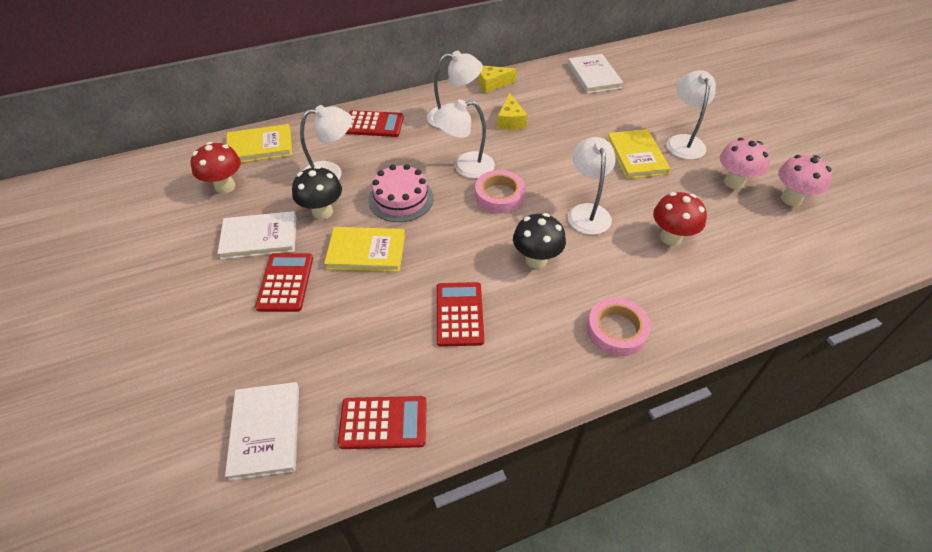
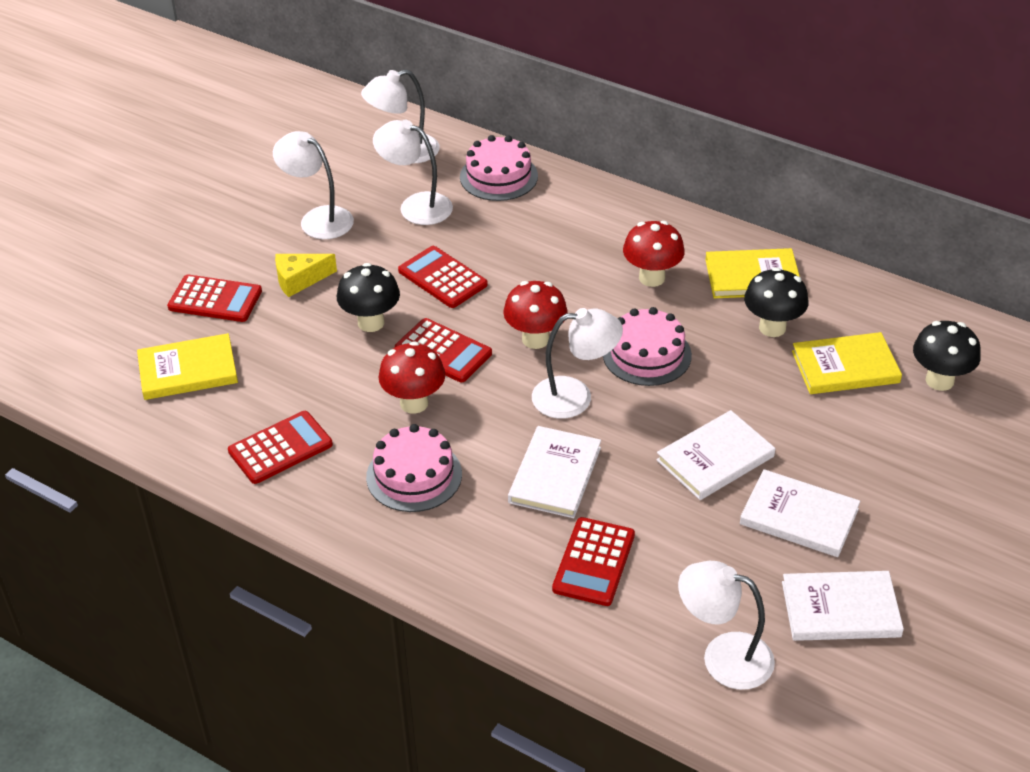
black mushroom: 2 -> 3
pink cake: 1 -> 3
pink mushroom: 2 -> 0
pink tape: 2 -> 0
red calculator: 4 -> 5
red mushroom: 2 -> 3
white book: 3 -> 4
yellow cheese: 2 -> 1

